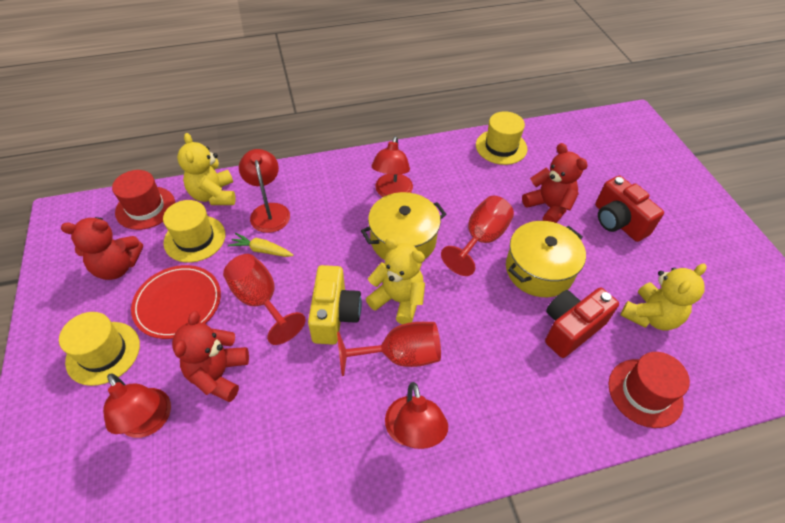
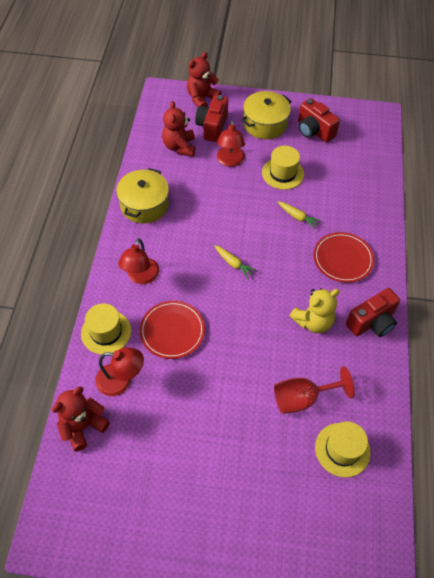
red camera: 2 -> 3
red goblet: 3 -> 1
red hat: 2 -> 0
red lamp: 4 -> 3
red plate: 1 -> 2
yellow camera: 1 -> 0
yellow carrot: 1 -> 2
yellow teddy bear: 3 -> 1

